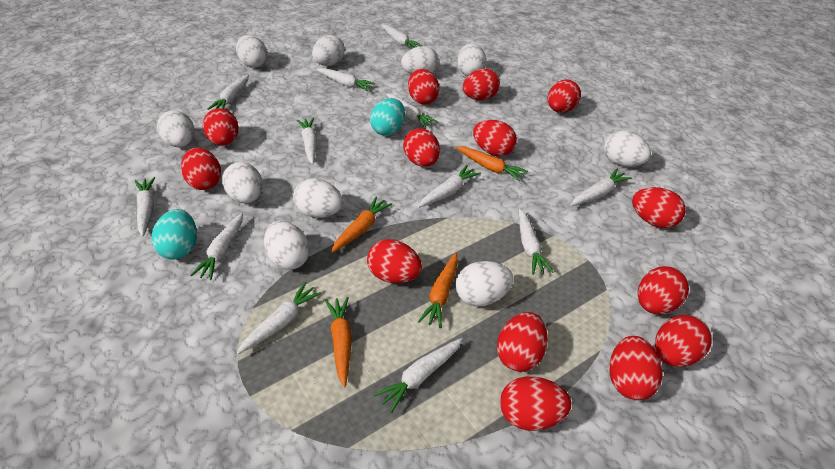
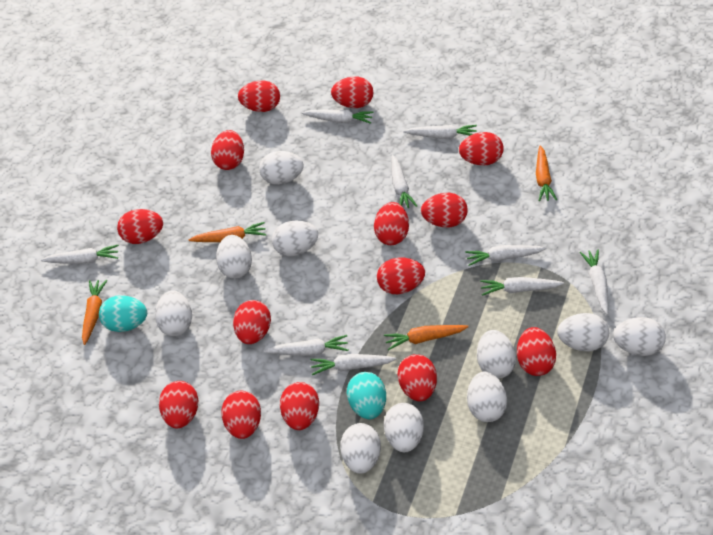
white carrot: 12 -> 9

